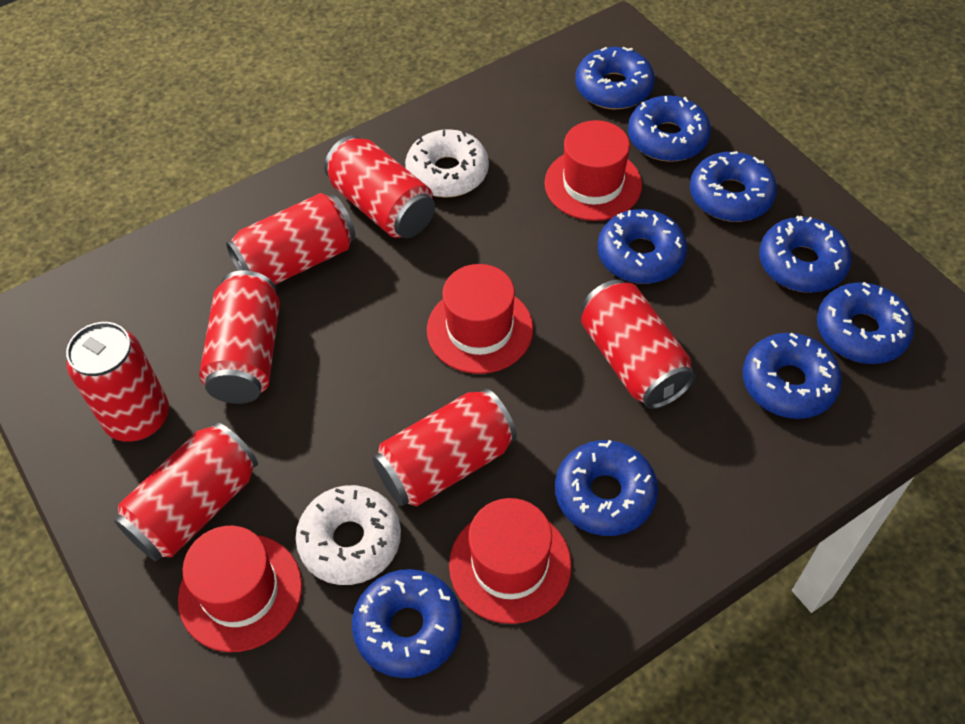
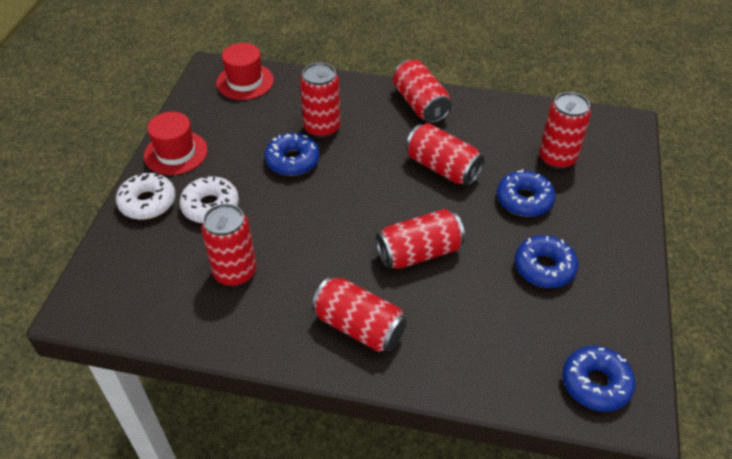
blue donut: 9 -> 4
red hat: 4 -> 2

